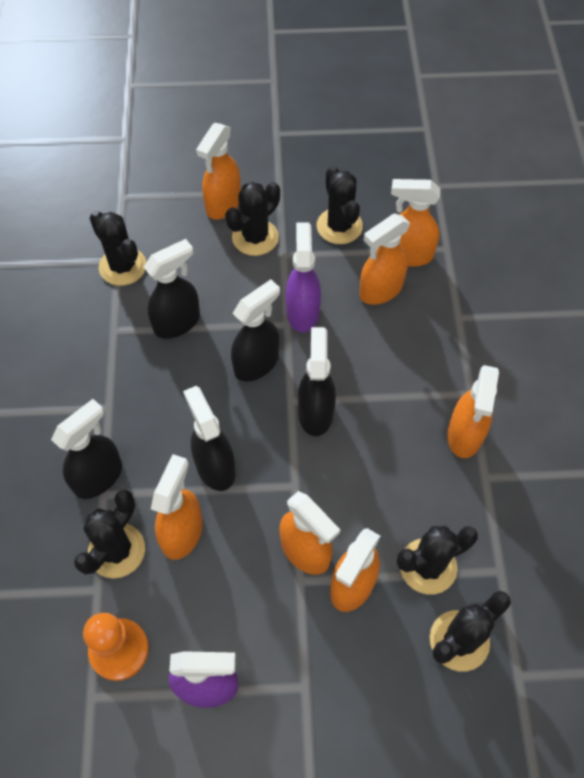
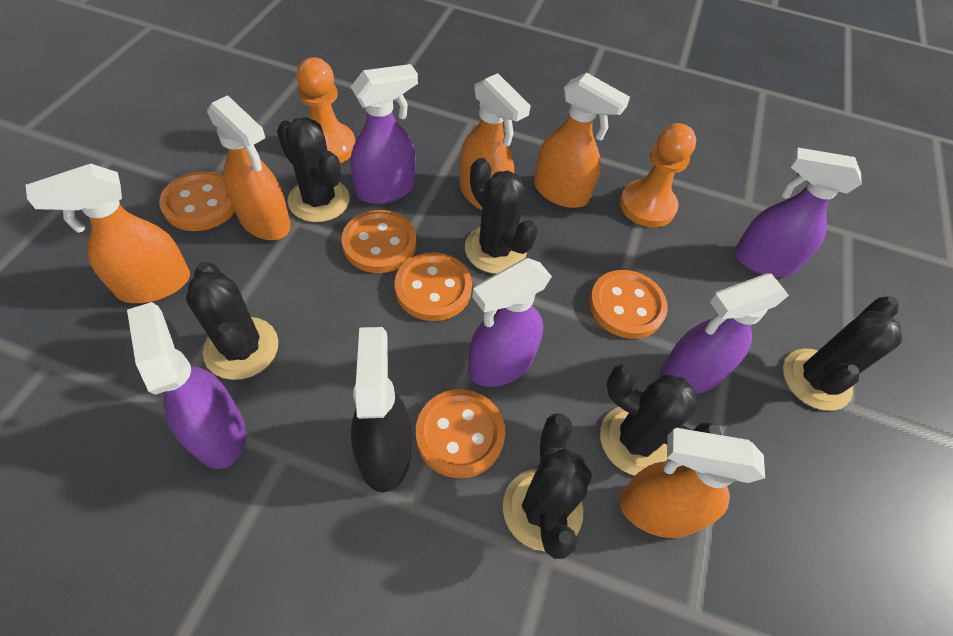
black spray bottle: 5 -> 1
orange button: 0 -> 5
orange pawn: 1 -> 2
orange spray bottle: 7 -> 5
purple spray bottle: 2 -> 5

